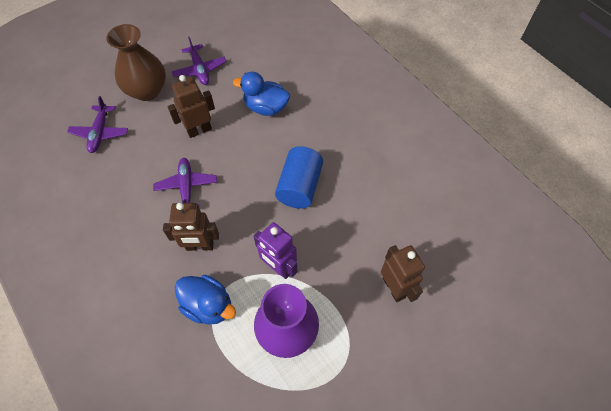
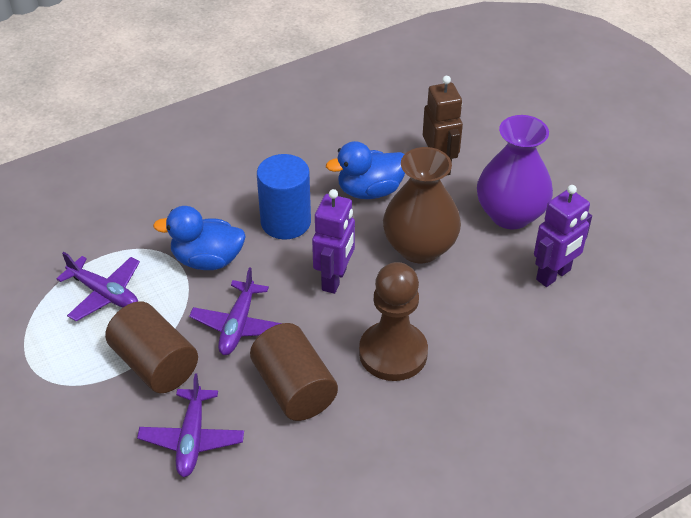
brown cylinder: 0 -> 2
brown pawn: 0 -> 1
brown robot: 3 -> 1
purple robot: 1 -> 2

